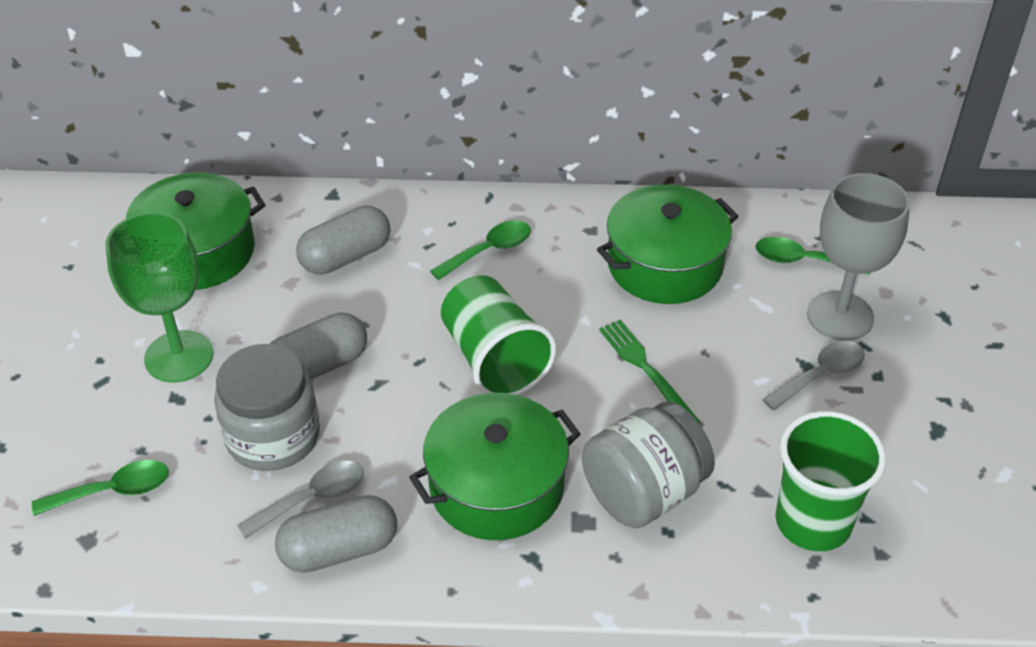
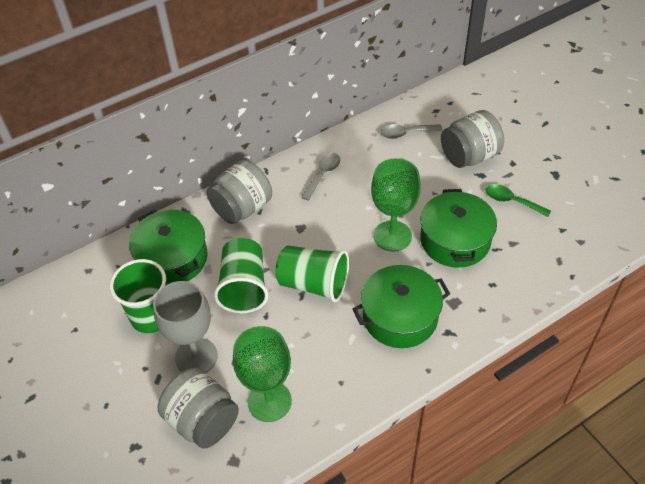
green cup: 2 -> 3
green fork: 1 -> 0
green goblet: 1 -> 2
green spoon: 3 -> 1
grey capsule: 3 -> 0
grey jar: 2 -> 3

